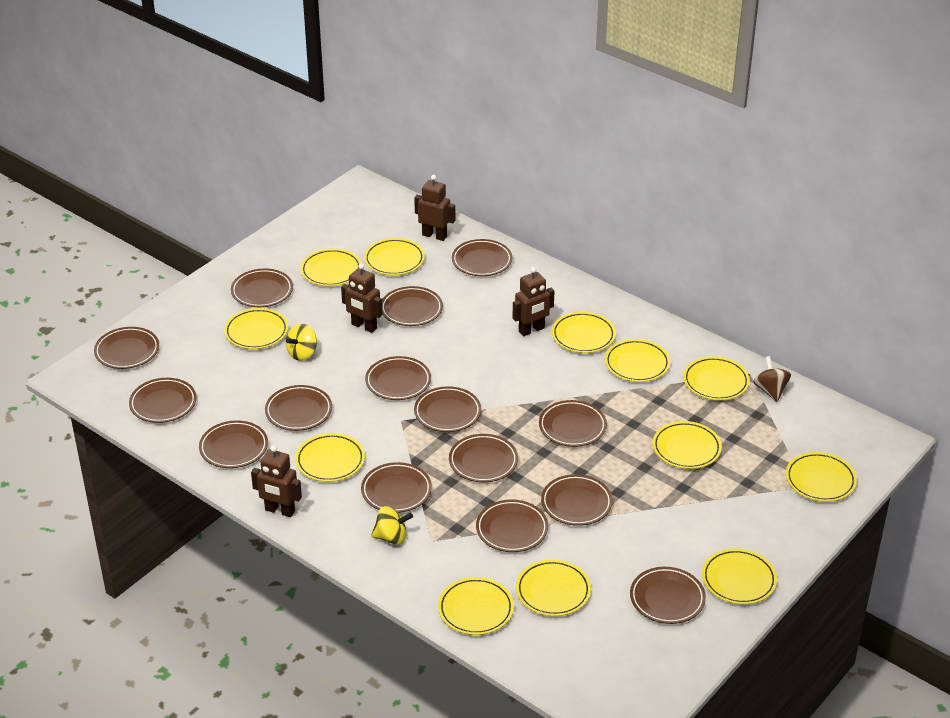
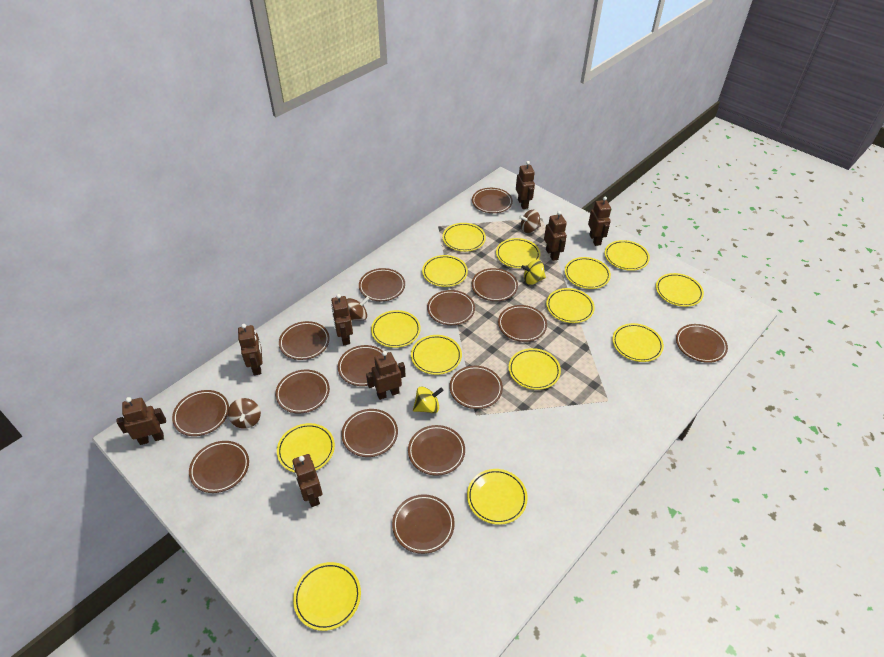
brown robot: 4 -> 8
brown spinning top: 1 -> 3
yellow plate: 12 -> 14

